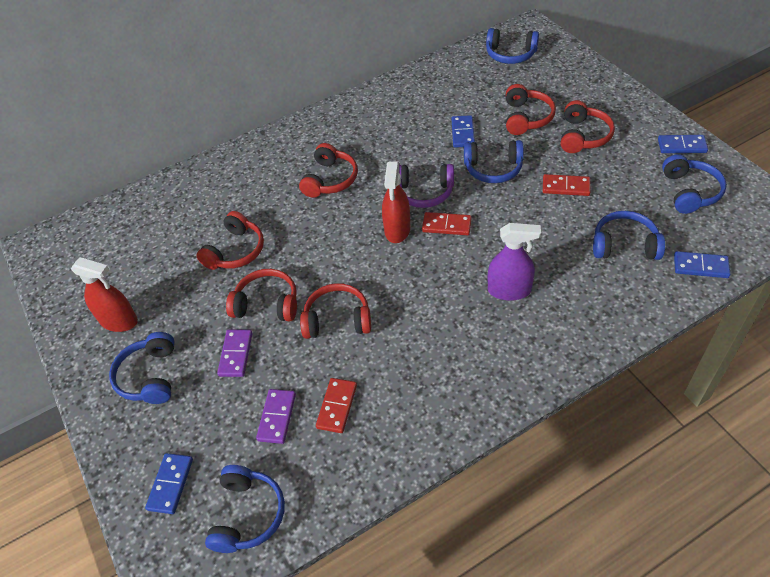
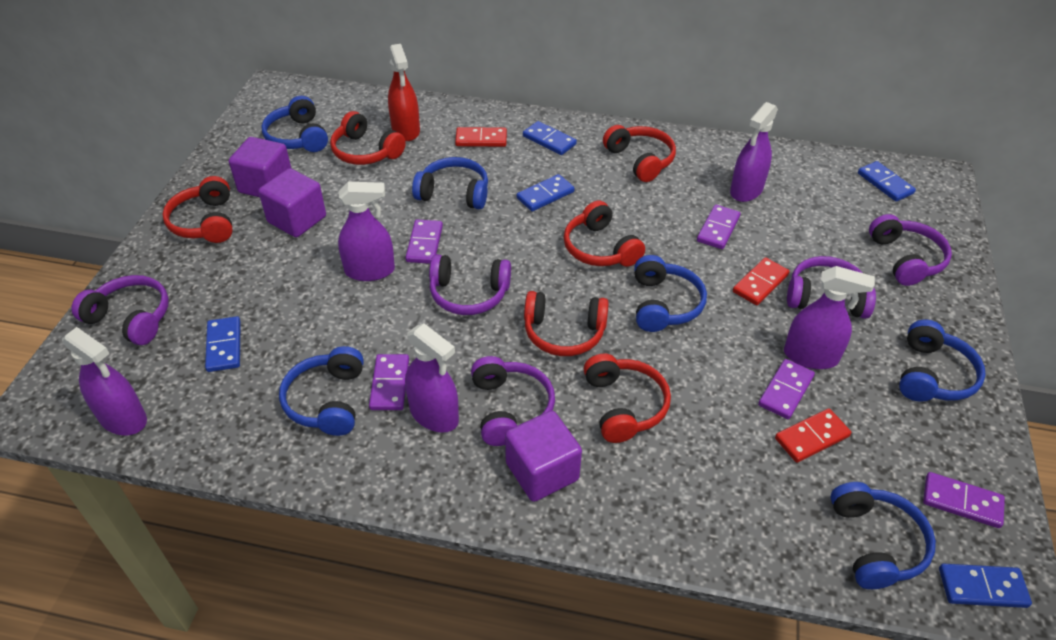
blue domino: 4 -> 5
purple cube: 0 -> 3
purple domino: 2 -> 5
purple headphones: 1 -> 5
purple spray bottle: 1 -> 5
red spray bottle: 2 -> 1

